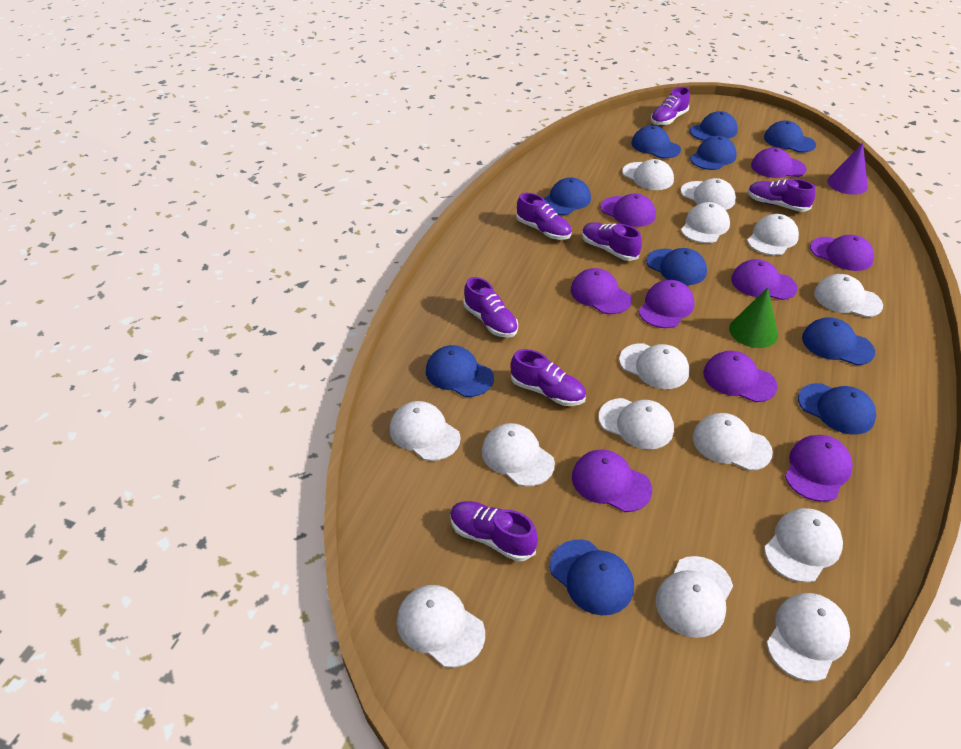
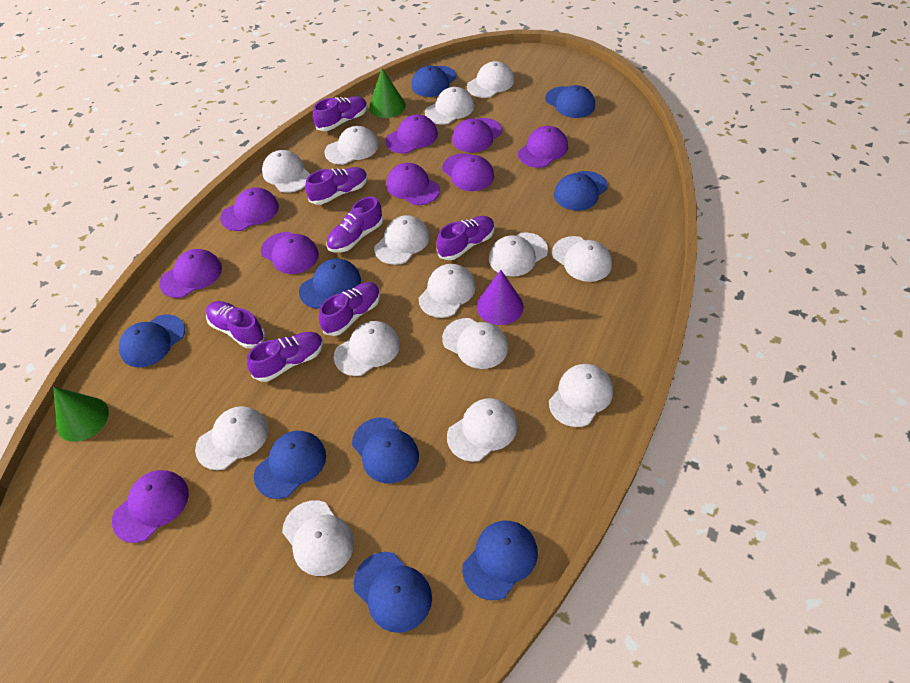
blue cap: 10 -> 9
green cone: 1 -> 2

